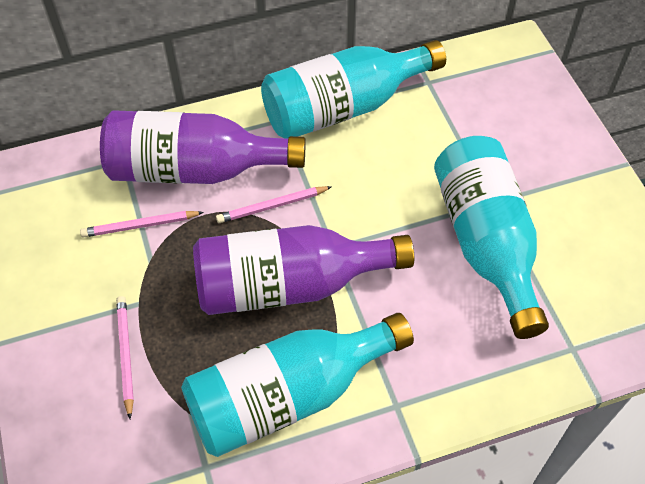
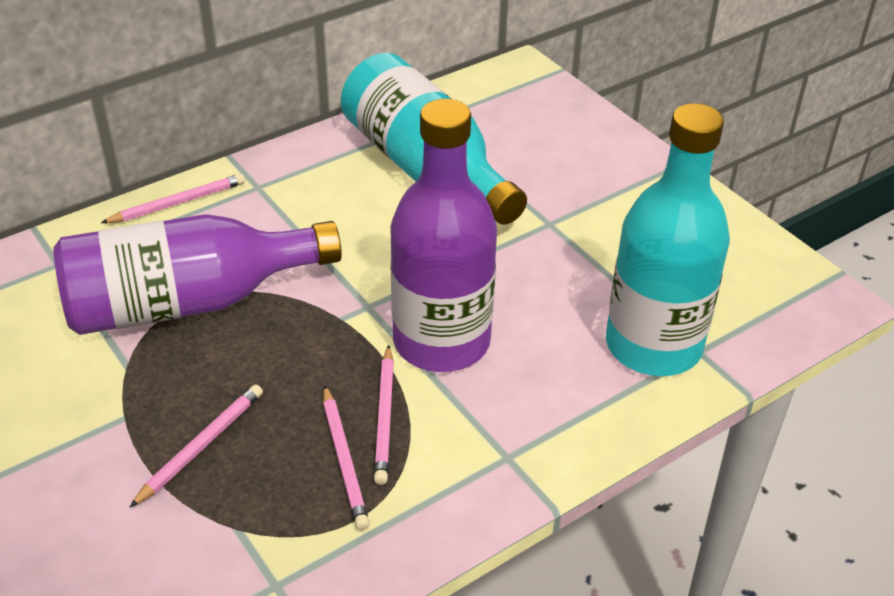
pink pencil: 3 -> 4
turquoise bottle: 3 -> 2

